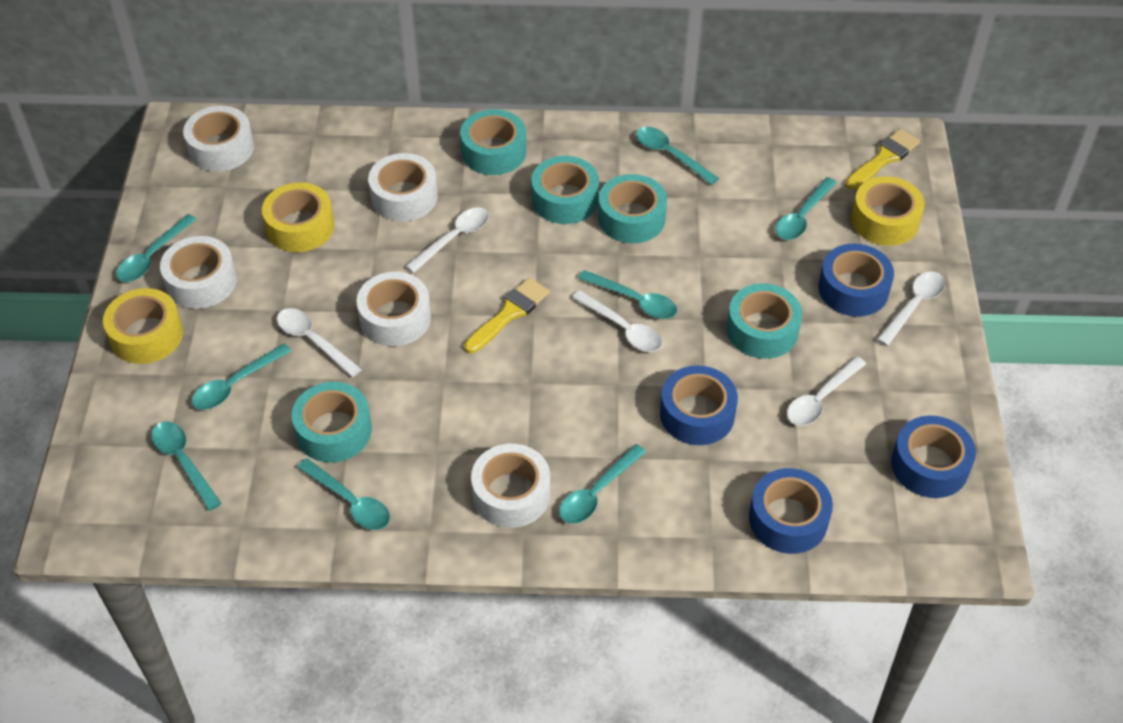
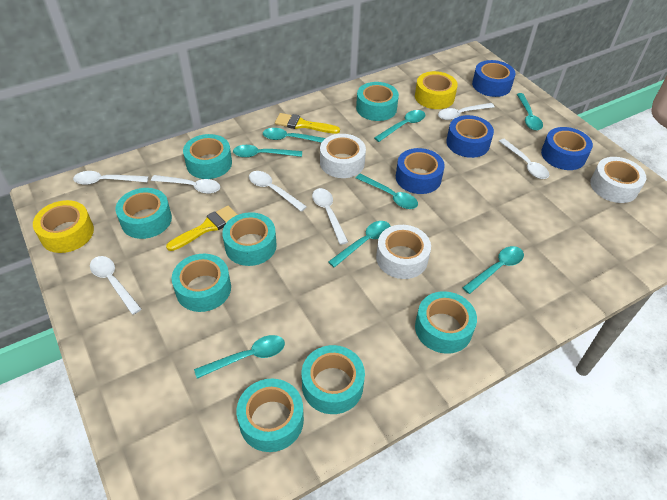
turquoise tape: 5 -> 8
white spoon: 5 -> 7
white tape: 5 -> 3
yellow tape: 3 -> 2

